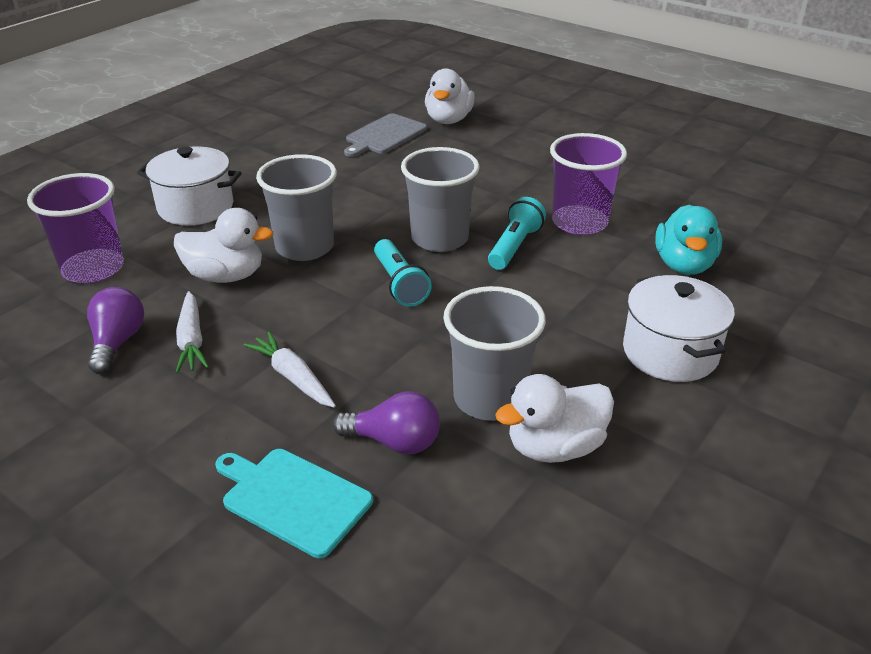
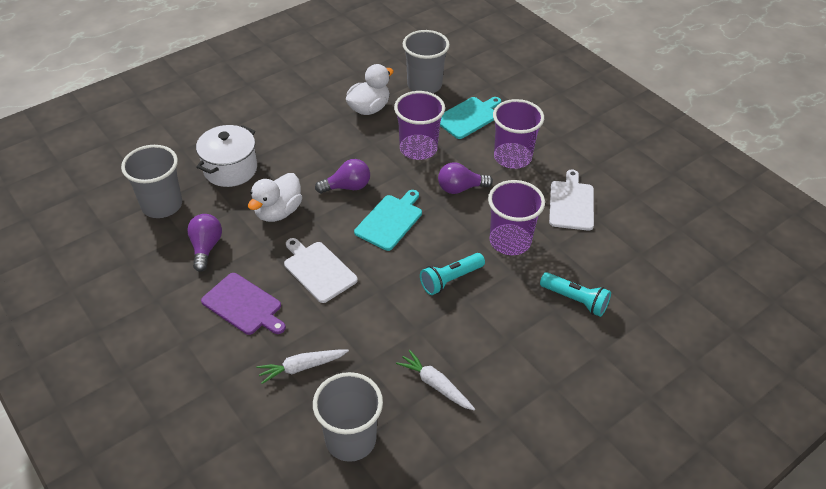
grey cutting board: 1 -> 0
purple cup: 2 -> 3
purple cutting board: 0 -> 1
purple light bulb: 2 -> 3
turquoise cutting board: 1 -> 2
turquoise duck: 1 -> 0
white cutting board: 0 -> 2
white duck: 3 -> 2
white pot: 2 -> 1

